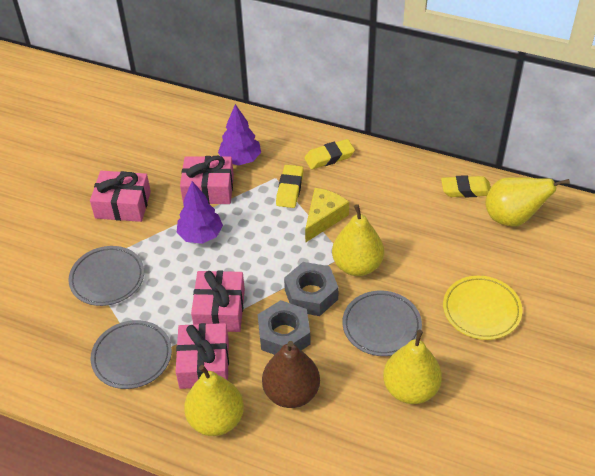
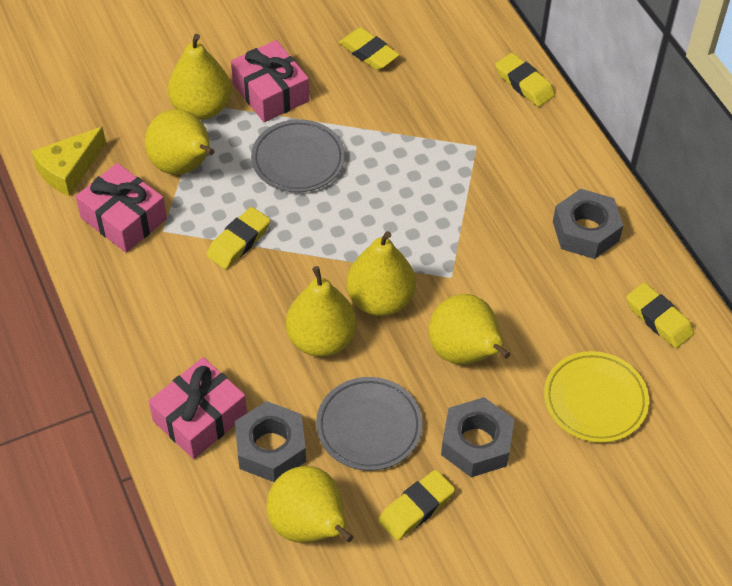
brown pear: 1 -> 0
grey nut: 2 -> 3
grey plate: 3 -> 2
pink gift: 4 -> 3
purple tree: 2 -> 0
yellow eraser: 3 -> 5
yellow pear: 4 -> 6

